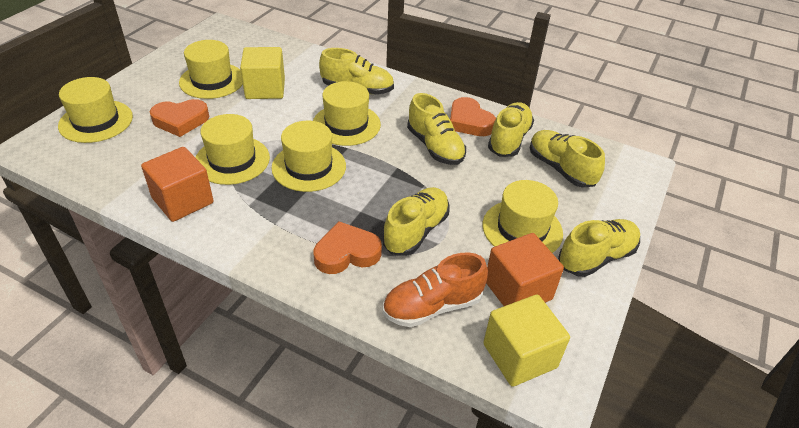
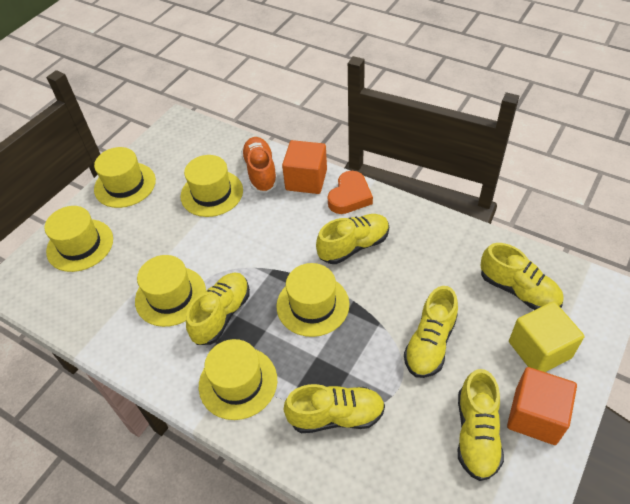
orange heart: 3 -> 1
yellow cube: 2 -> 1

